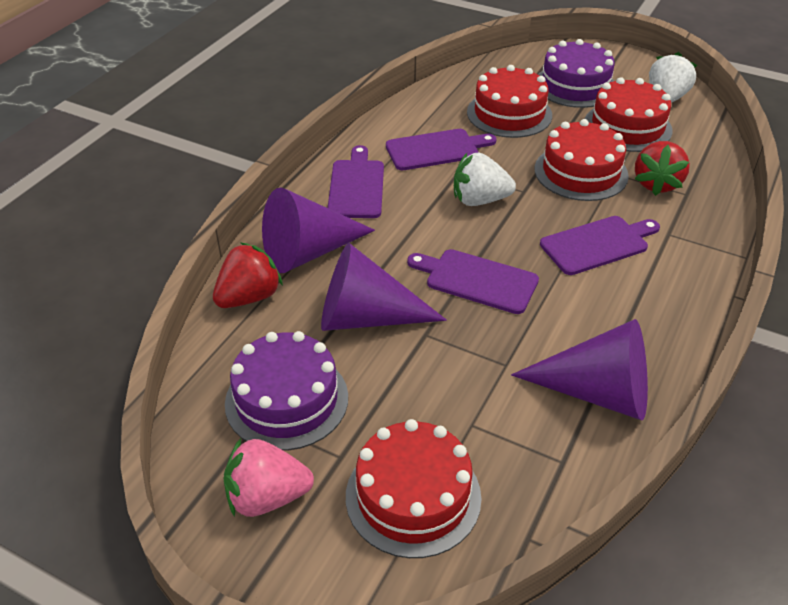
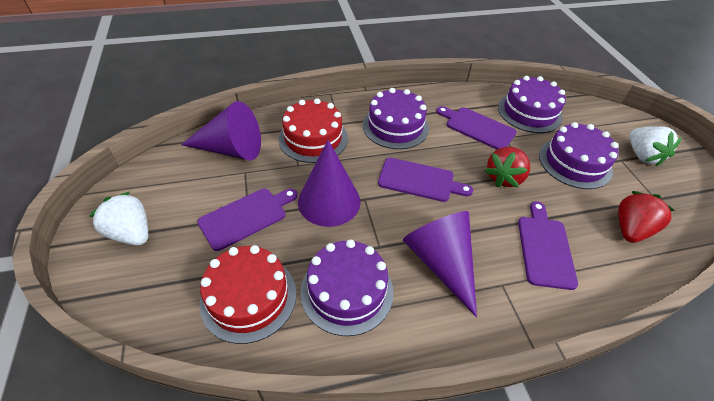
pink strawberry: 1 -> 0
purple cake: 2 -> 4
red cake: 4 -> 2

